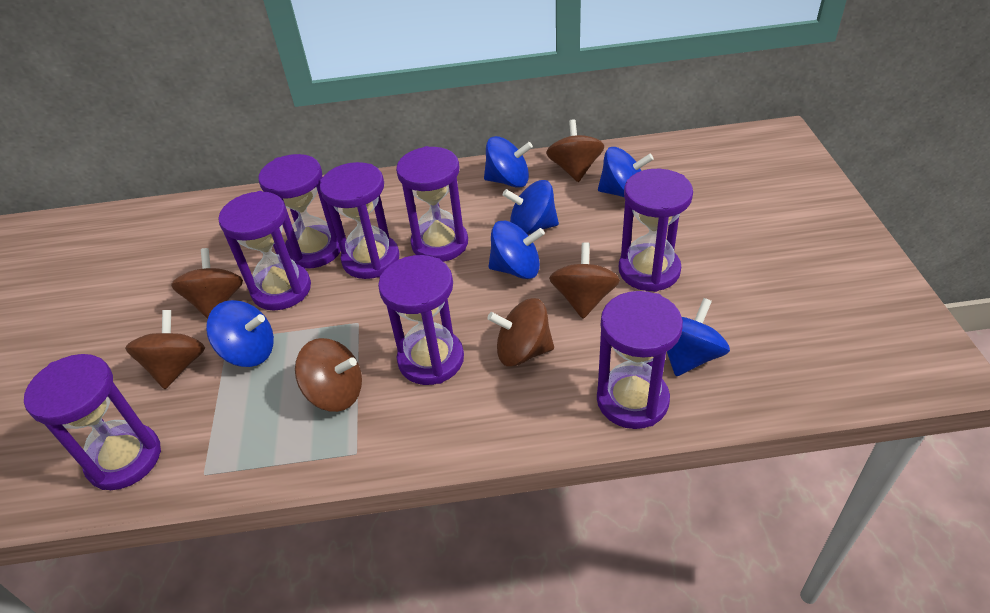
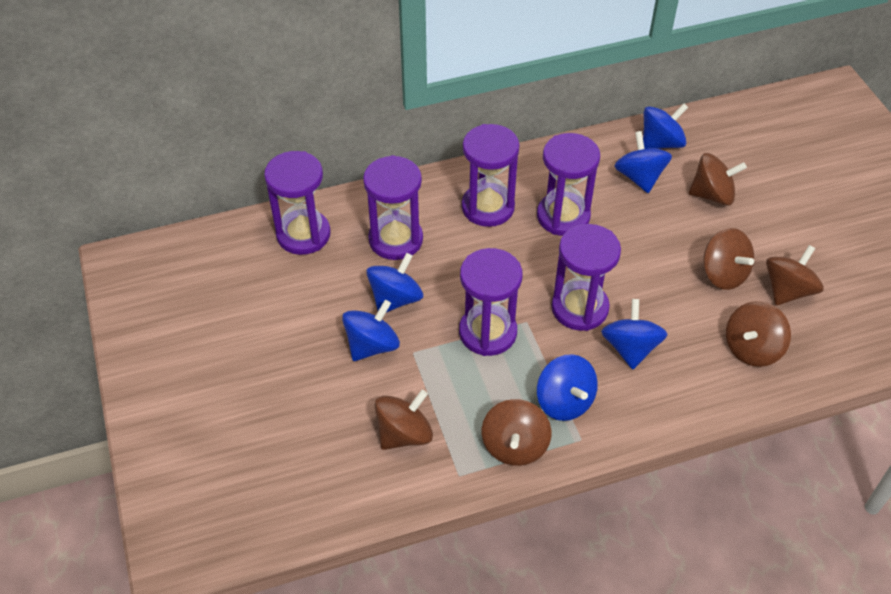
purple hourglass: 8 -> 6

